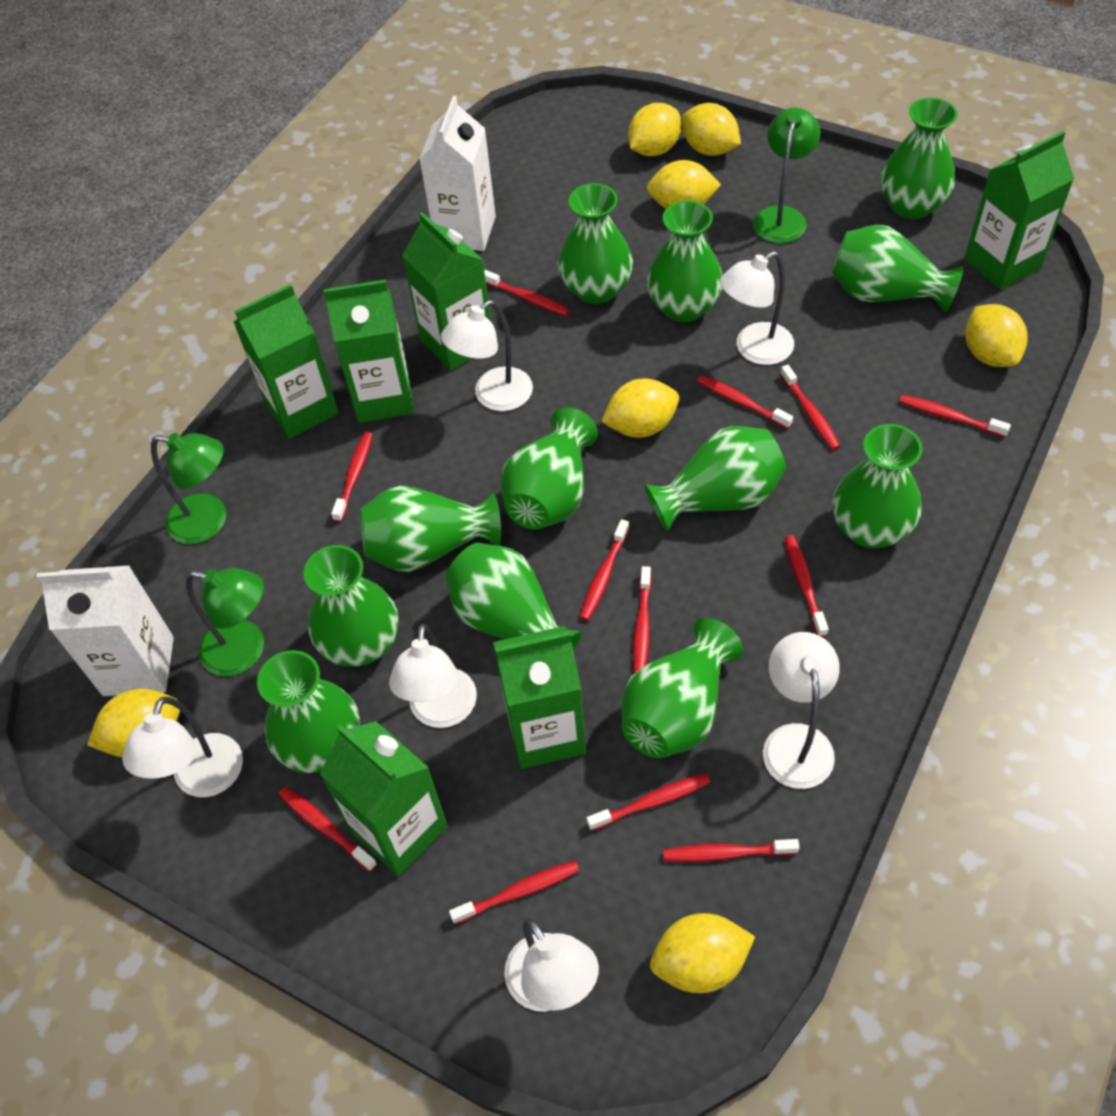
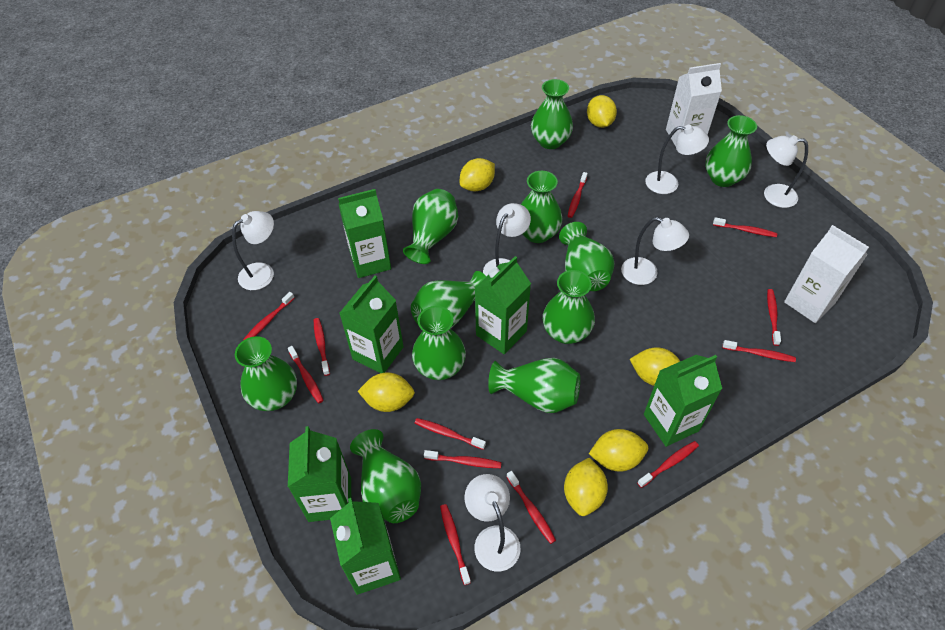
green lamp: 3 -> 0
green vase: 12 -> 11
yellow lemon: 7 -> 6

